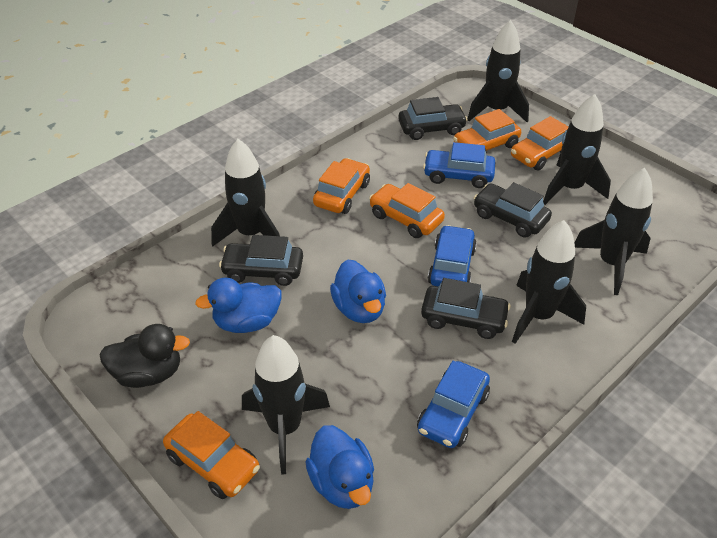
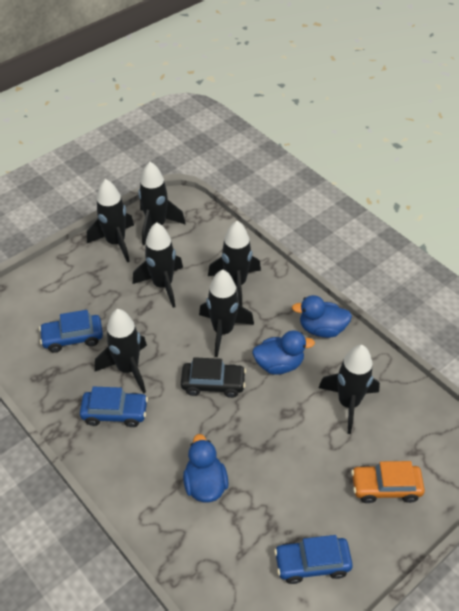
black car: 4 -> 1
black duck: 1 -> 0
black rocket: 6 -> 7
orange car: 5 -> 1

